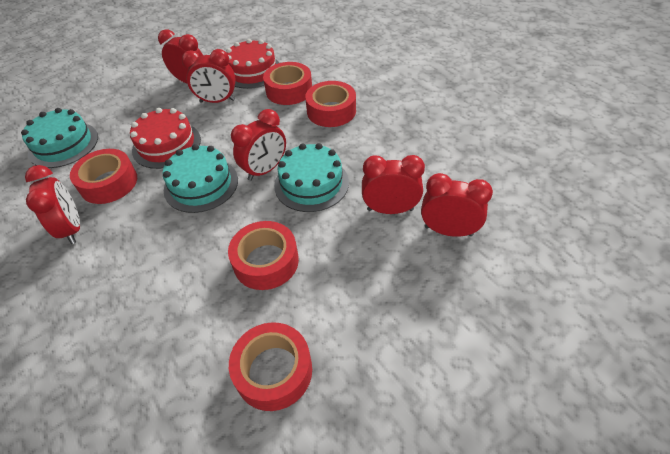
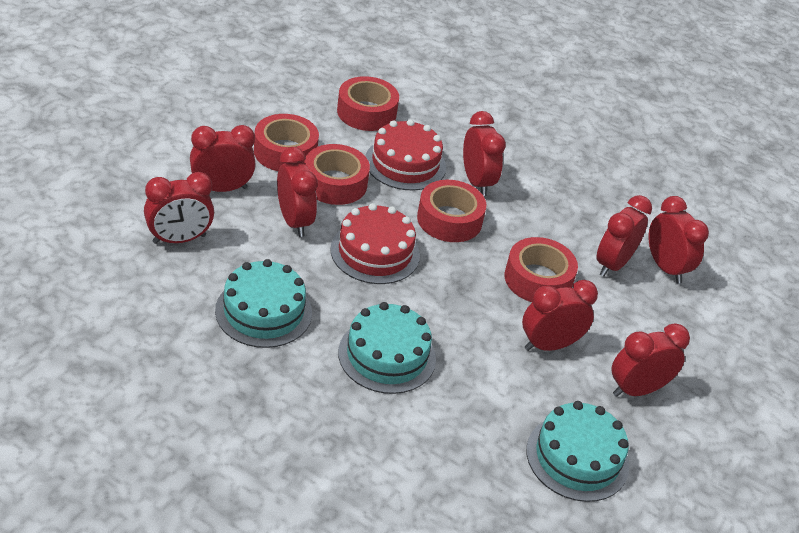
red clock: 6 -> 8

